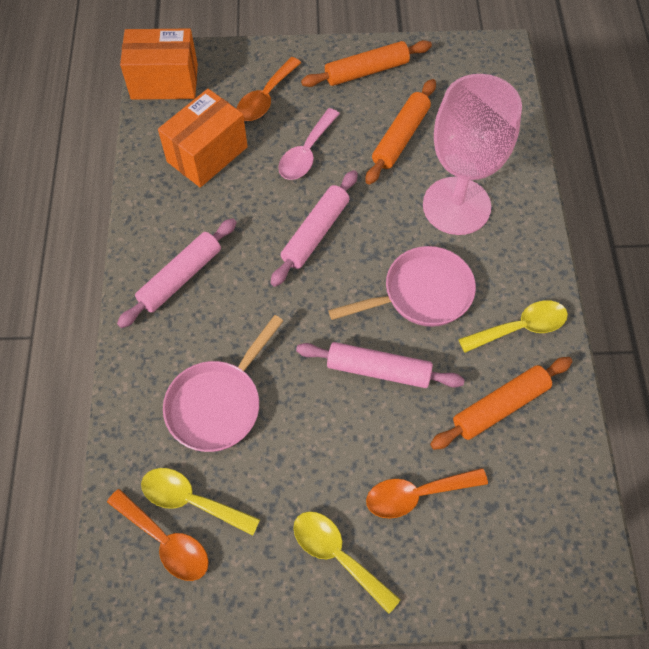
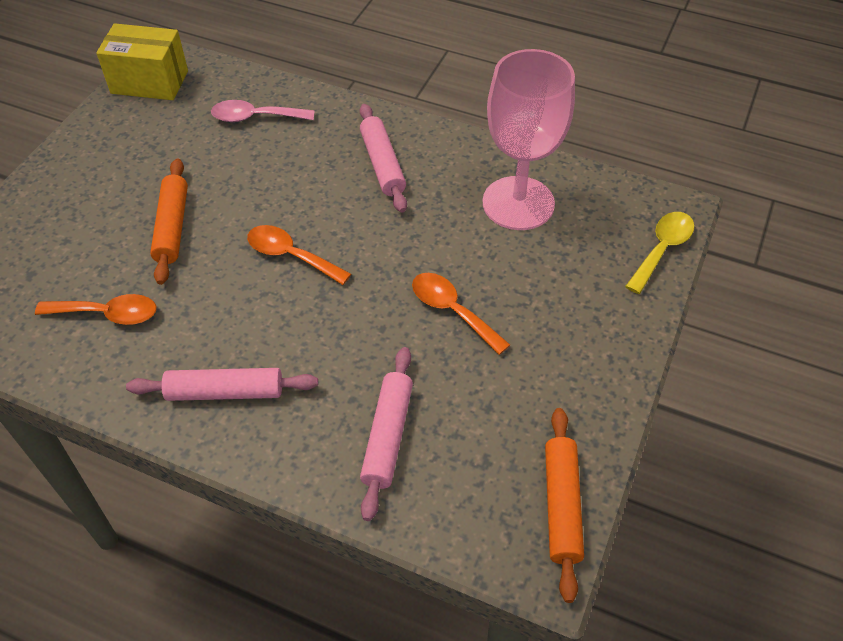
orange box: 2 -> 0
orange rolling pin: 3 -> 2
pink pan: 2 -> 0
yellow box: 0 -> 1
yellow spoon: 3 -> 1

